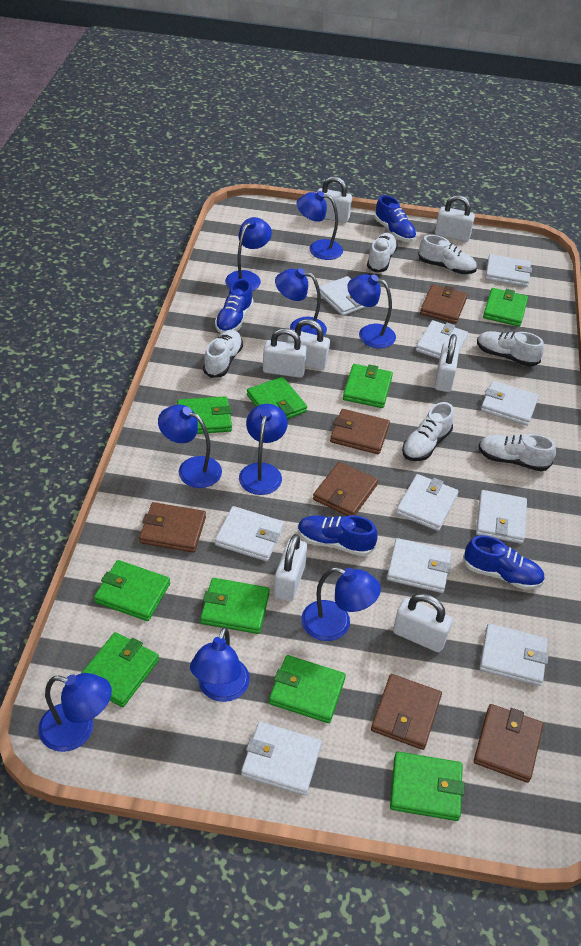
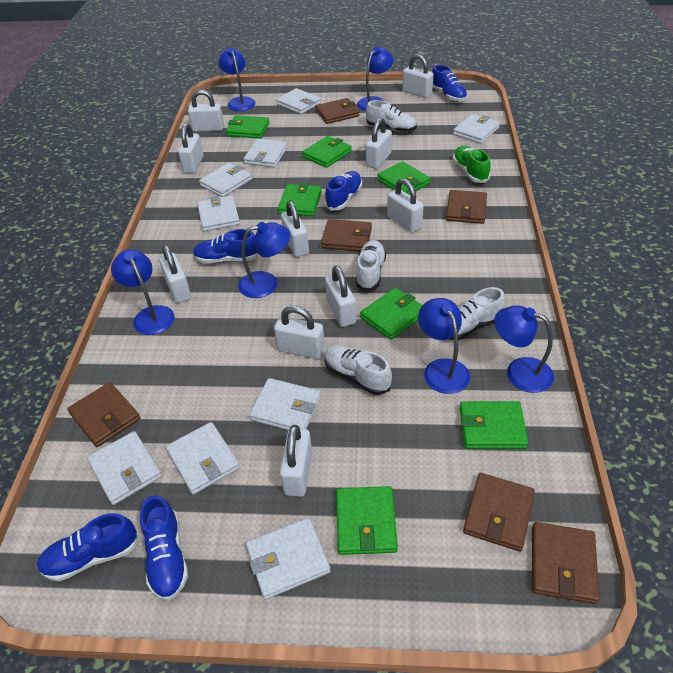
blue lamp: 9 -> 6
blue shoe: 4 -> 5
green shoe: 0 -> 1
green wallet: 9 -> 7
white padlock: 7 -> 10
white shoe: 6 -> 4
white wallet: 10 -> 9

